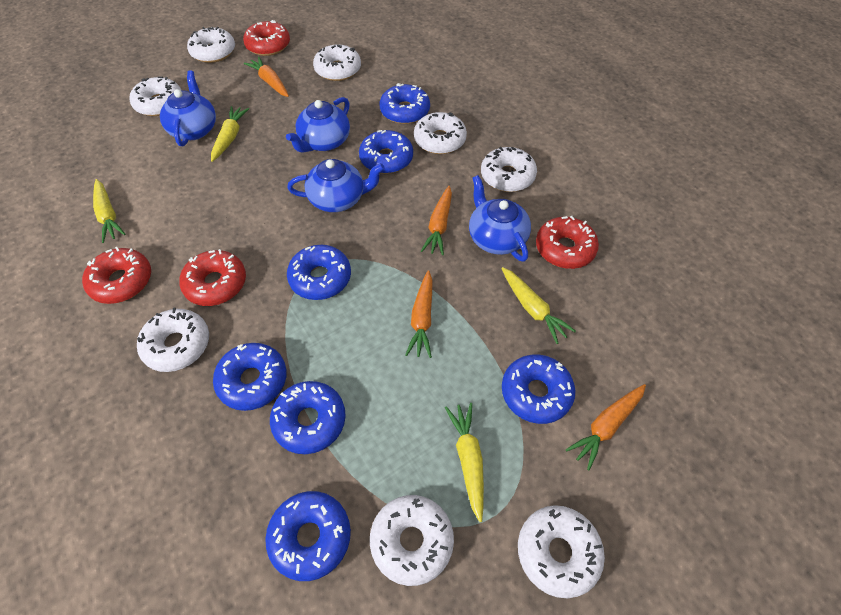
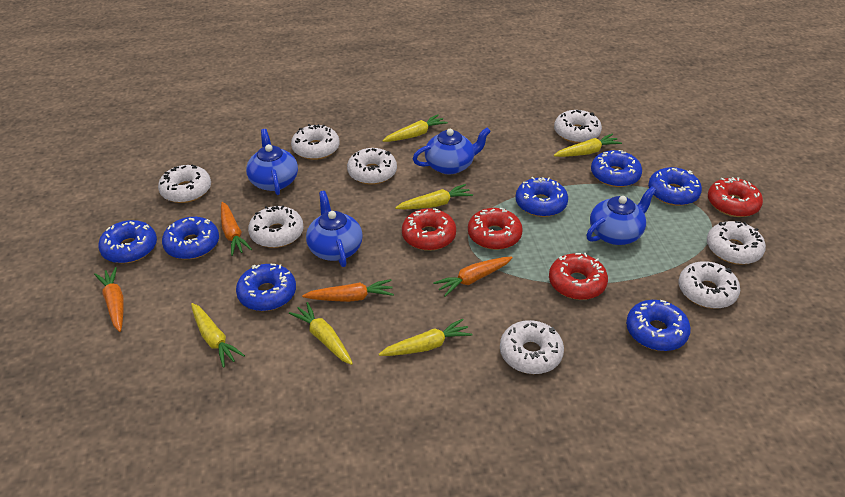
yellow carrot: 4 -> 6

